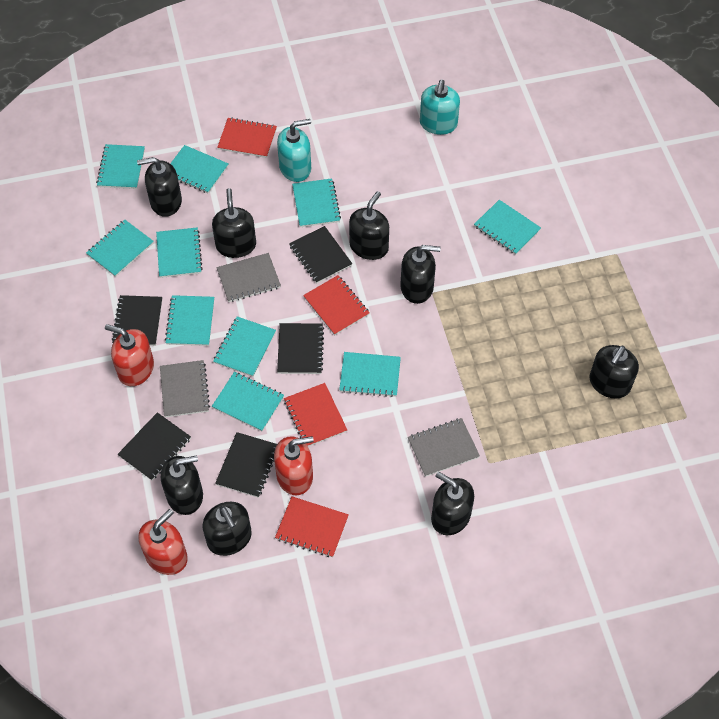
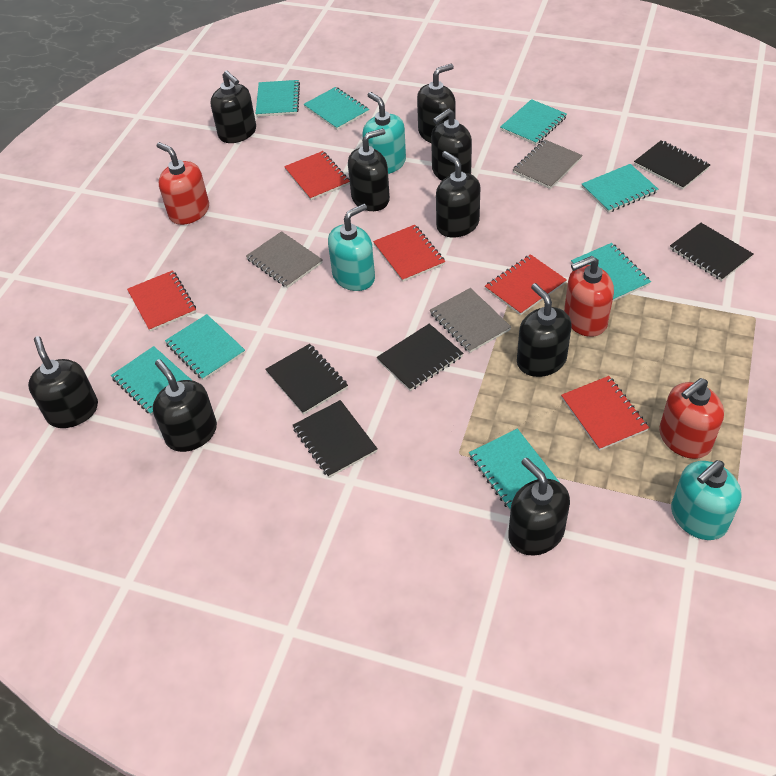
black soap dispenser: 8 -> 9
red notebook: 4 -> 5
turquoise notebook: 10 -> 8
turquoise soap dispenser: 2 -> 3

